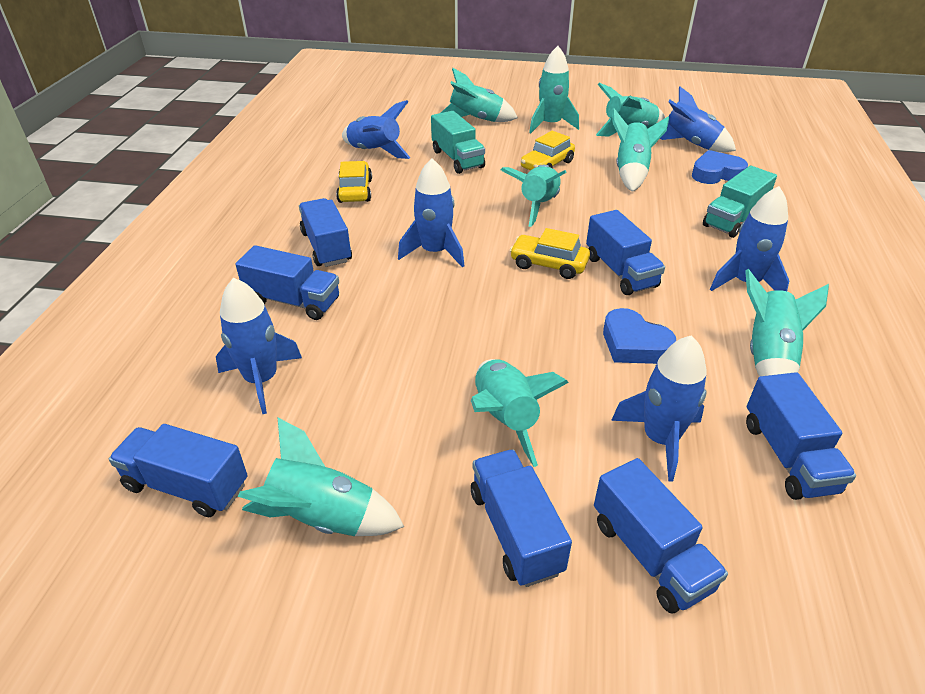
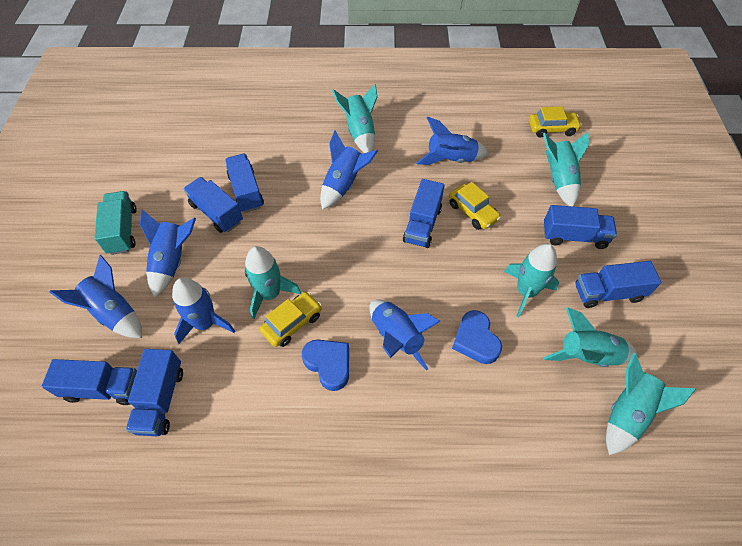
turquoise rocket: 8 -> 6
turquoise truck: 2 -> 1

